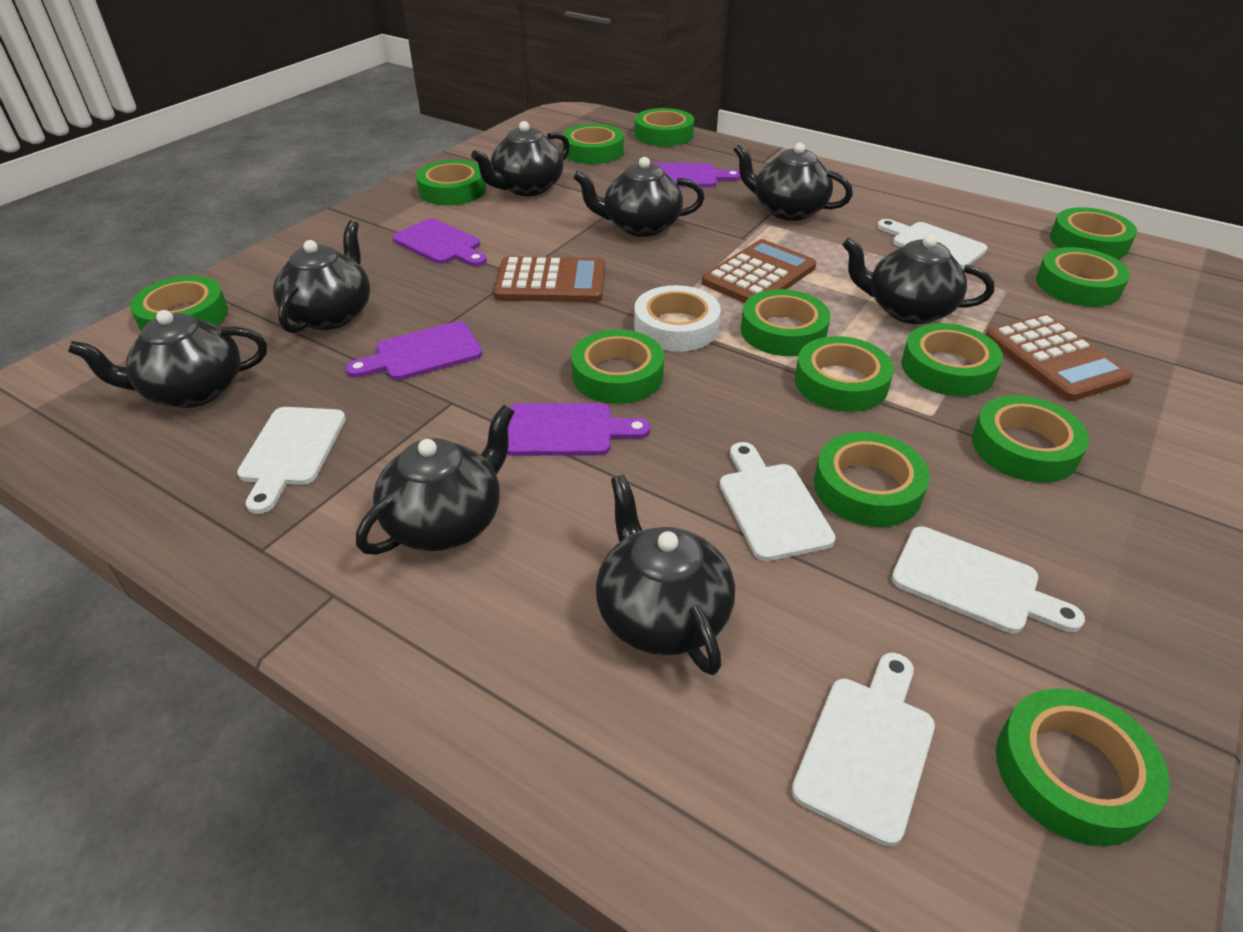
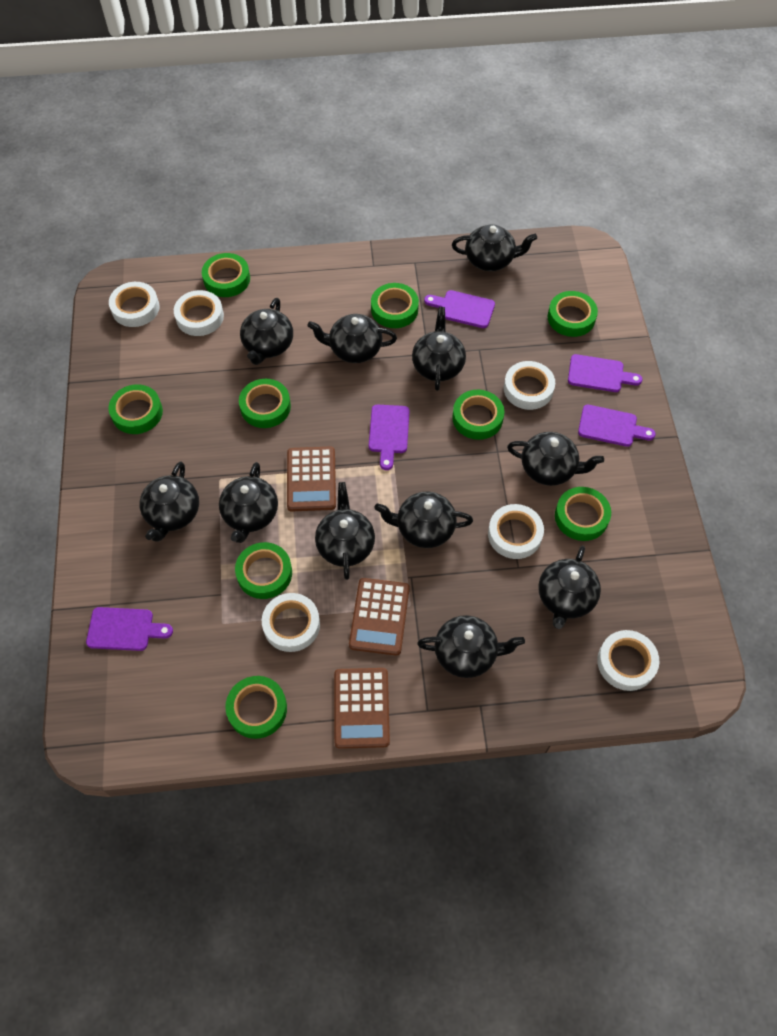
black teapot: 8 -> 11
green tape: 13 -> 9
purple cutting board: 4 -> 5
white cutting board: 5 -> 0
white tape: 1 -> 6

